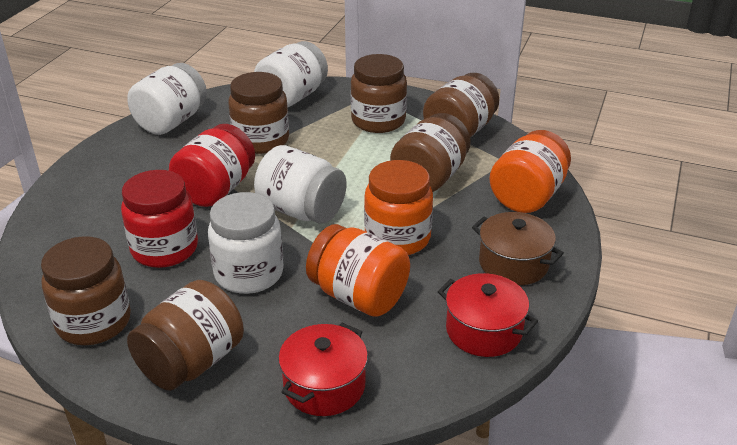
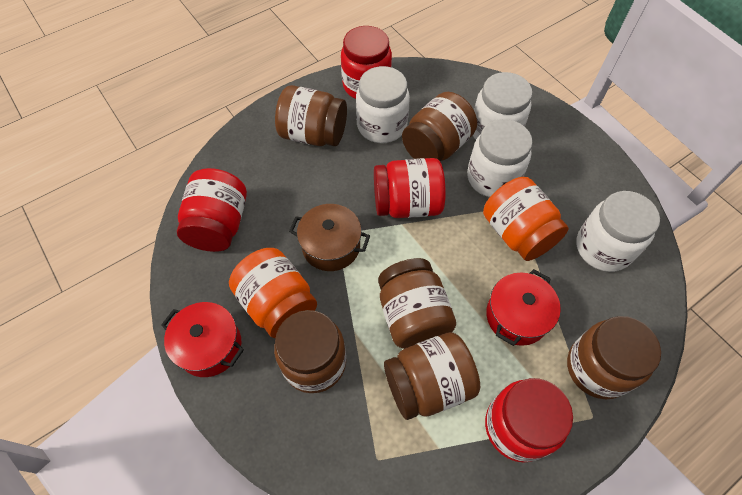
orange jar: 3 -> 2
red jar: 2 -> 4

